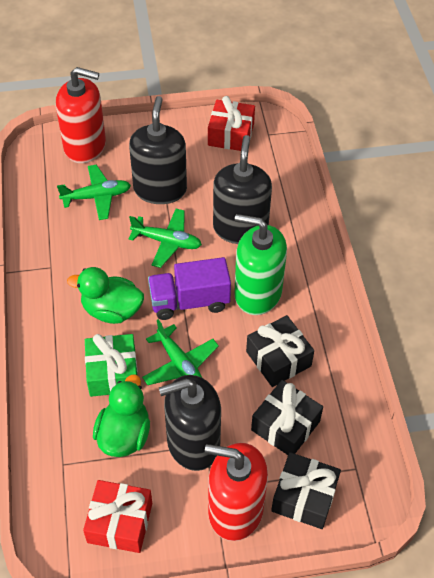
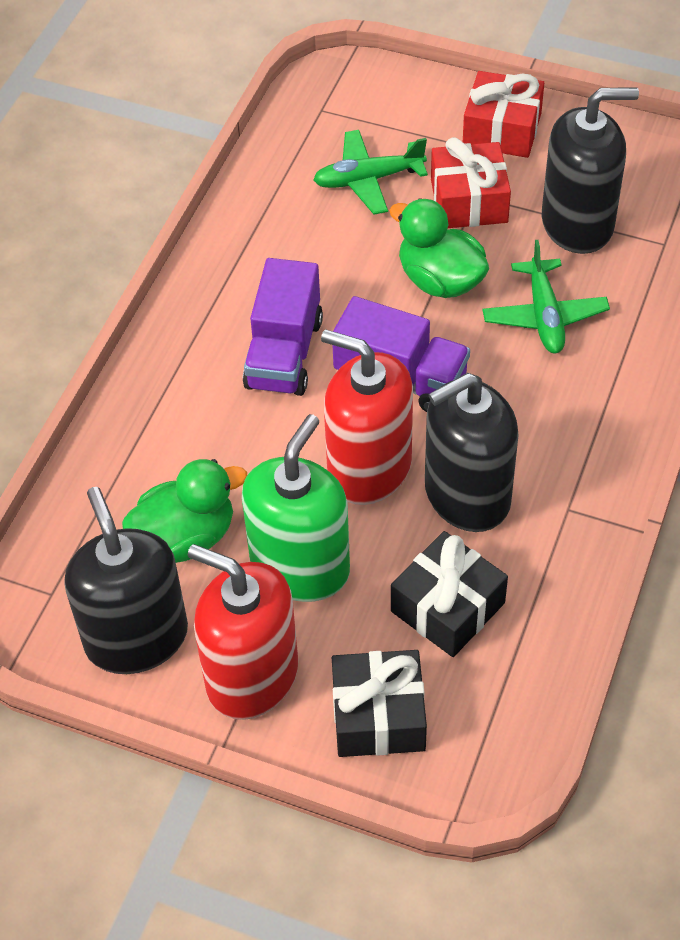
black gift: 3 -> 2
green gift: 1 -> 0
green plane: 3 -> 2
purple truck: 1 -> 2

